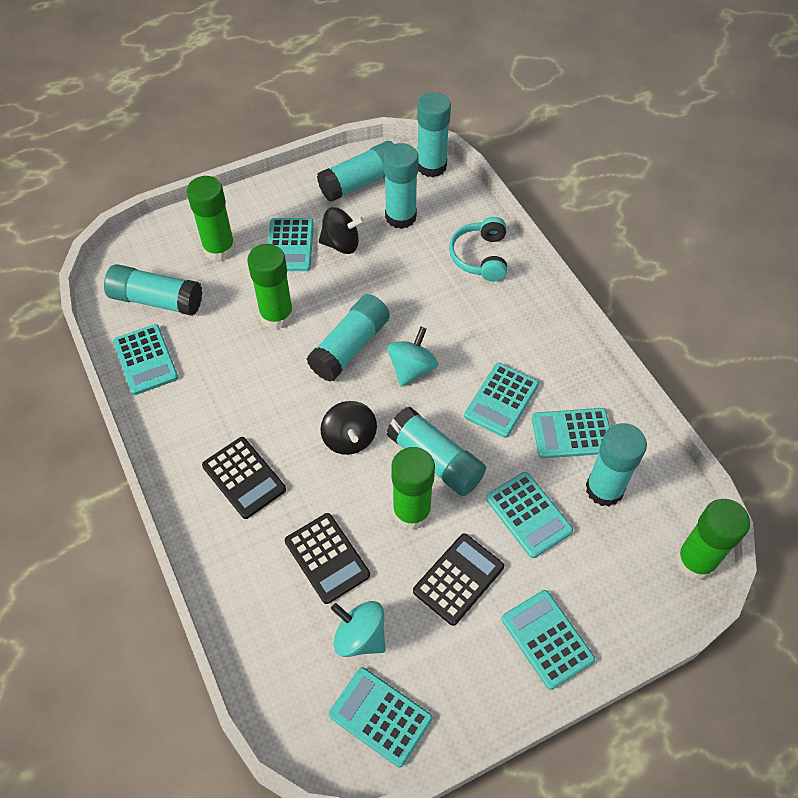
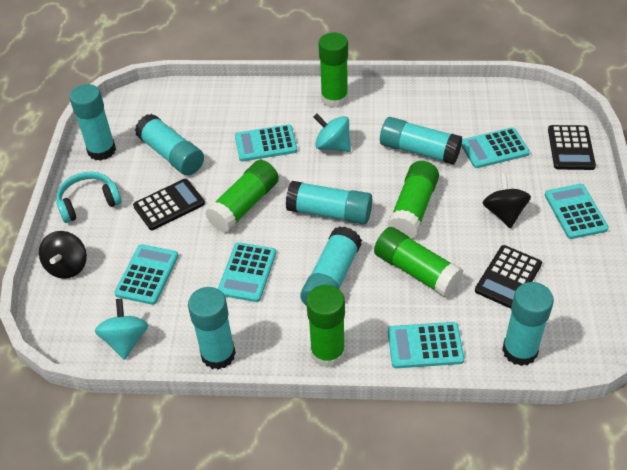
green glue stick: 4 -> 5
turquoise calculator: 7 -> 6

